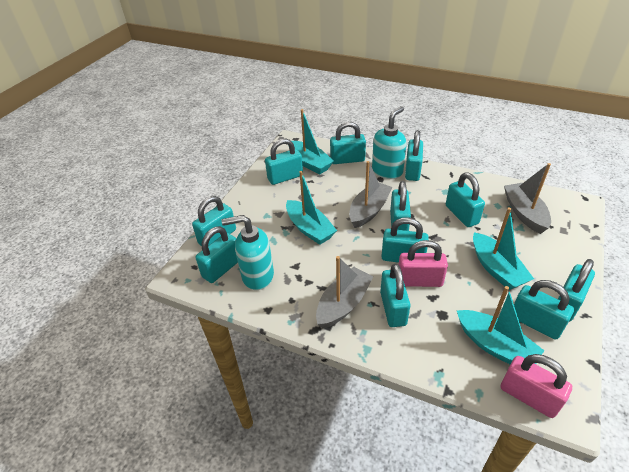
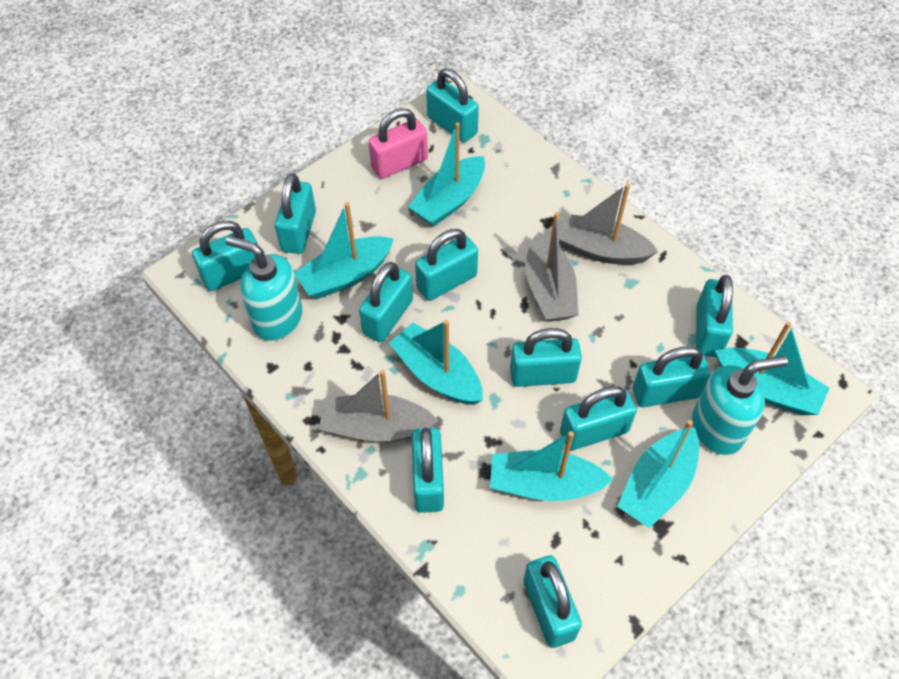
pink padlock: 2 -> 1
turquoise boat: 4 -> 6

